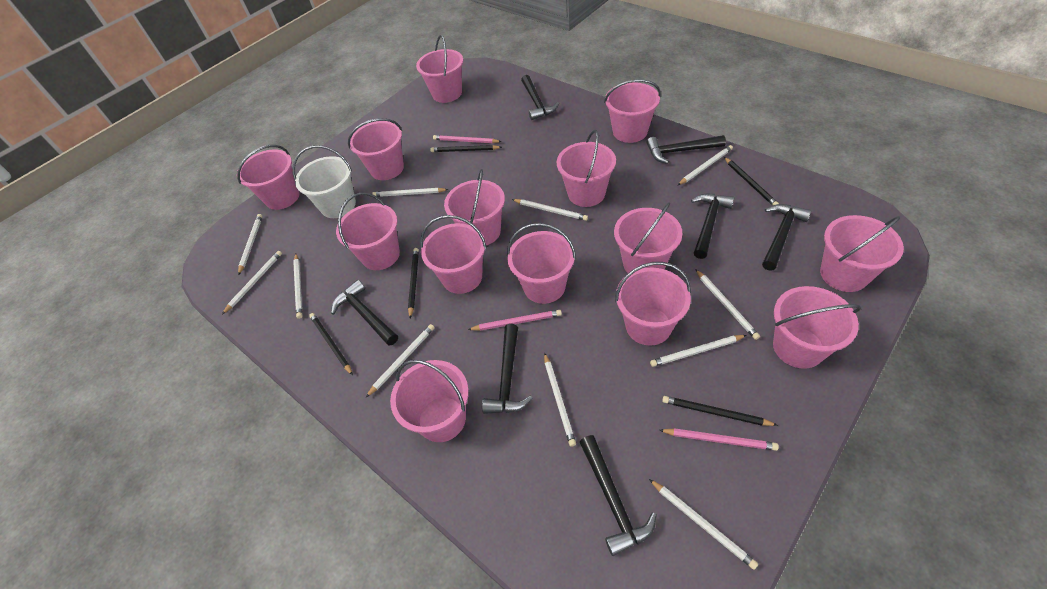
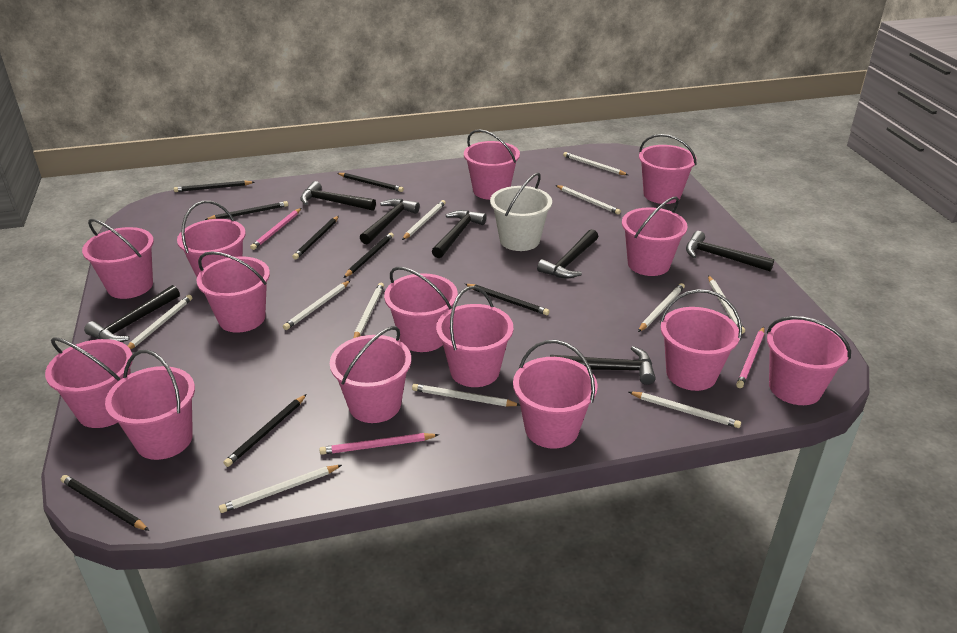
black pencil: 5 -> 8

